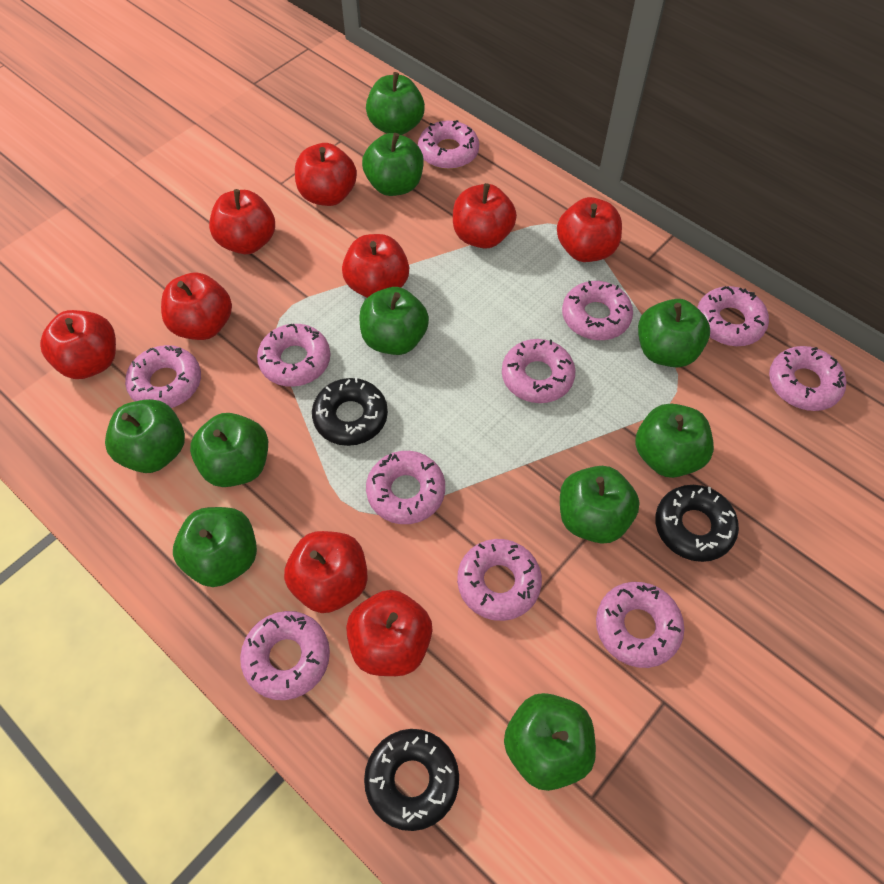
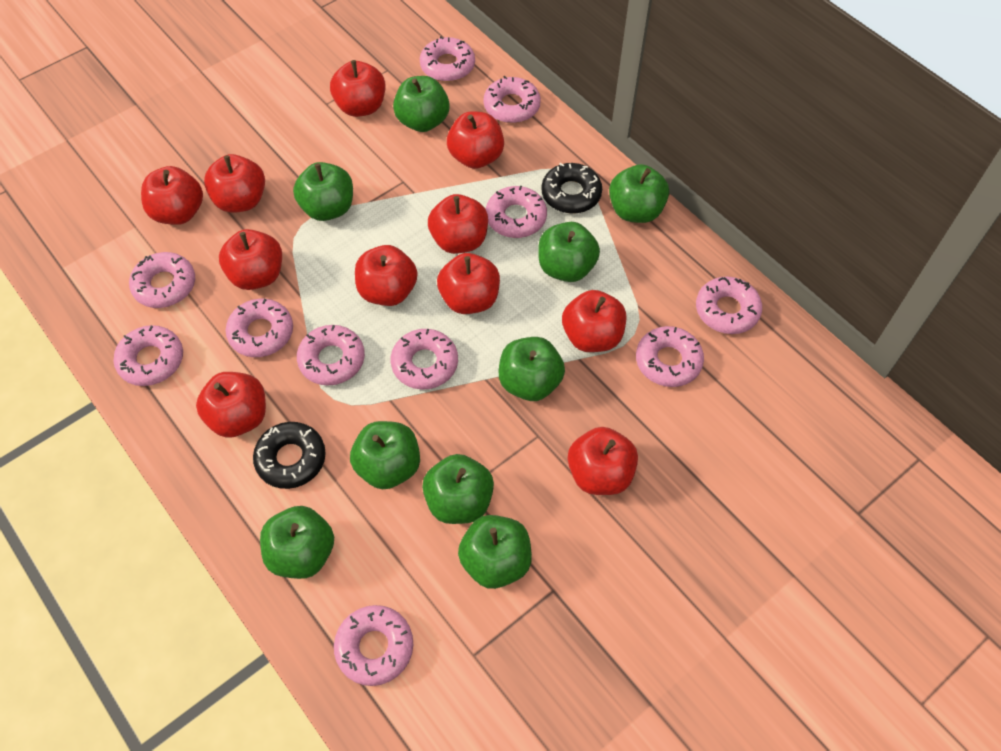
black donut: 3 -> 2
green apple: 10 -> 9
red apple: 9 -> 11

